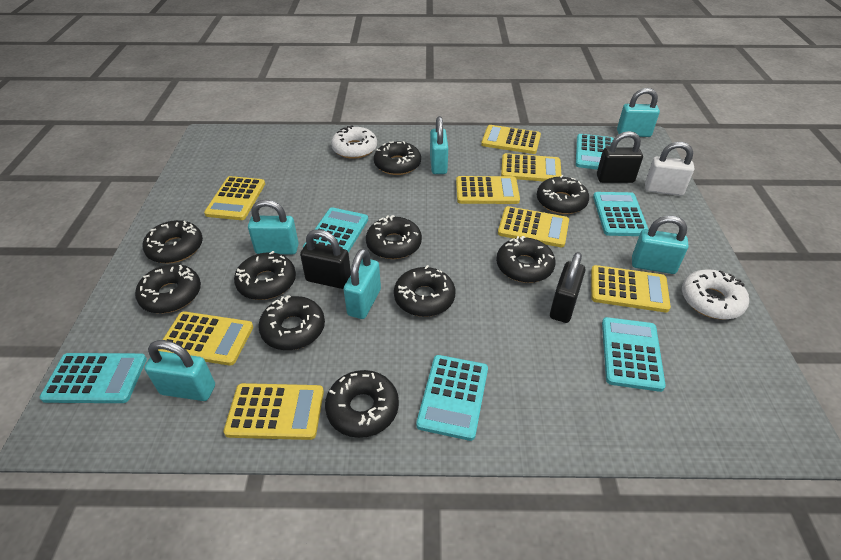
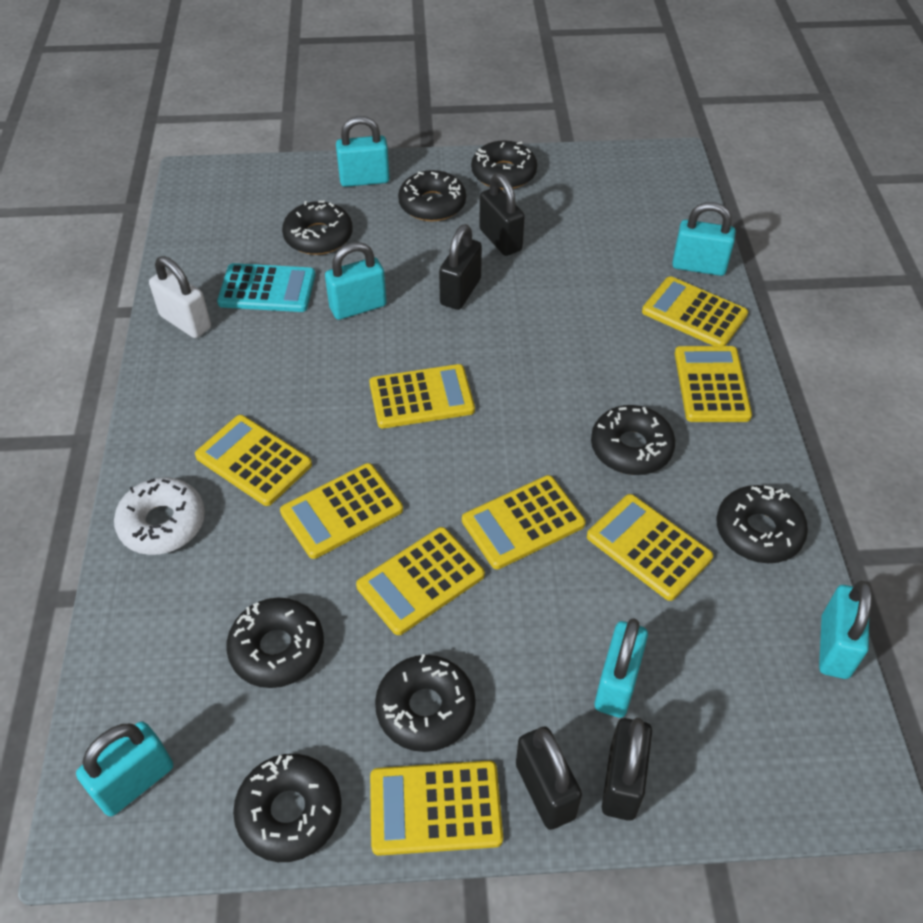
black donut: 10 -> 8
black padlock: 3 -> 4
turquoise calculator: 6 -> 1
white donut: 2 -> 1
yellow calculator: 8 -> 9

